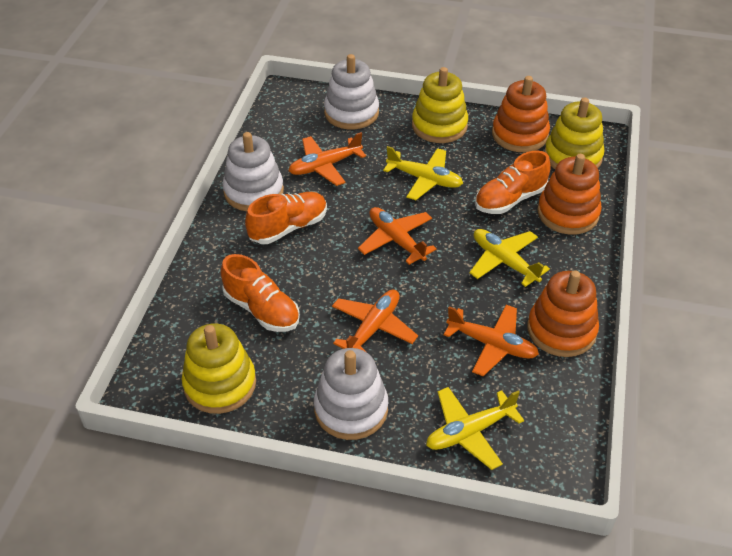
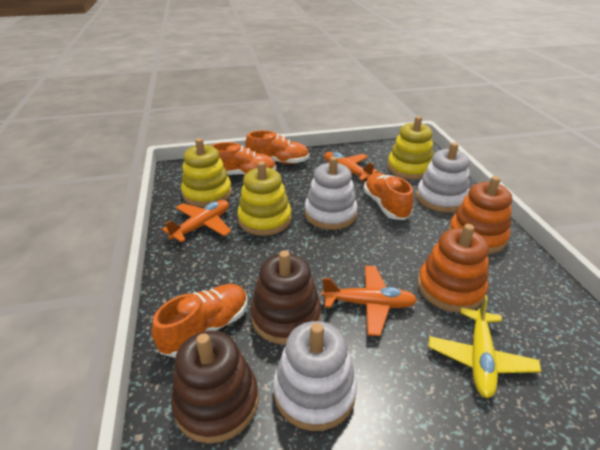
brown stacking toy: 0 -> 2
orange plane: 4 -> 3
orange shoe: 3 -> 4
orange stacking toy: 3 -> 2
yellow plane: 3 -> 1

